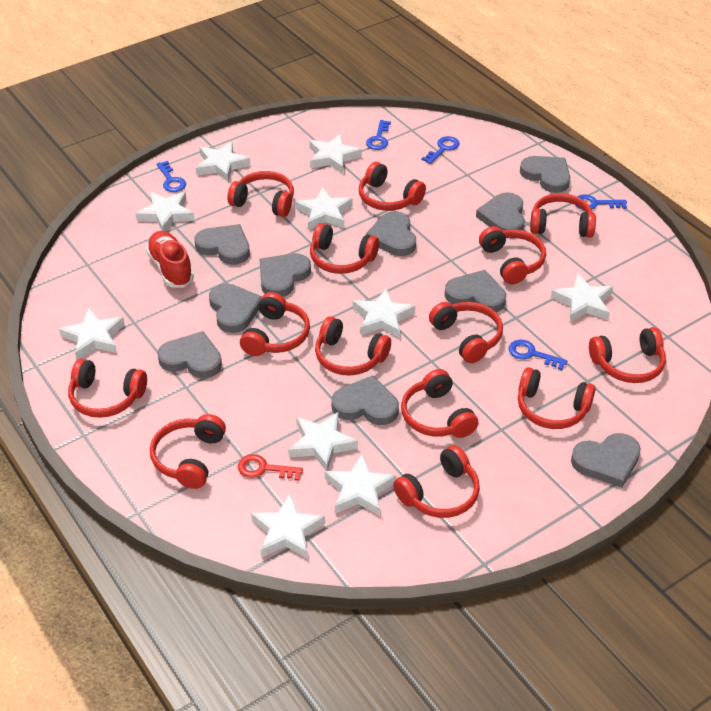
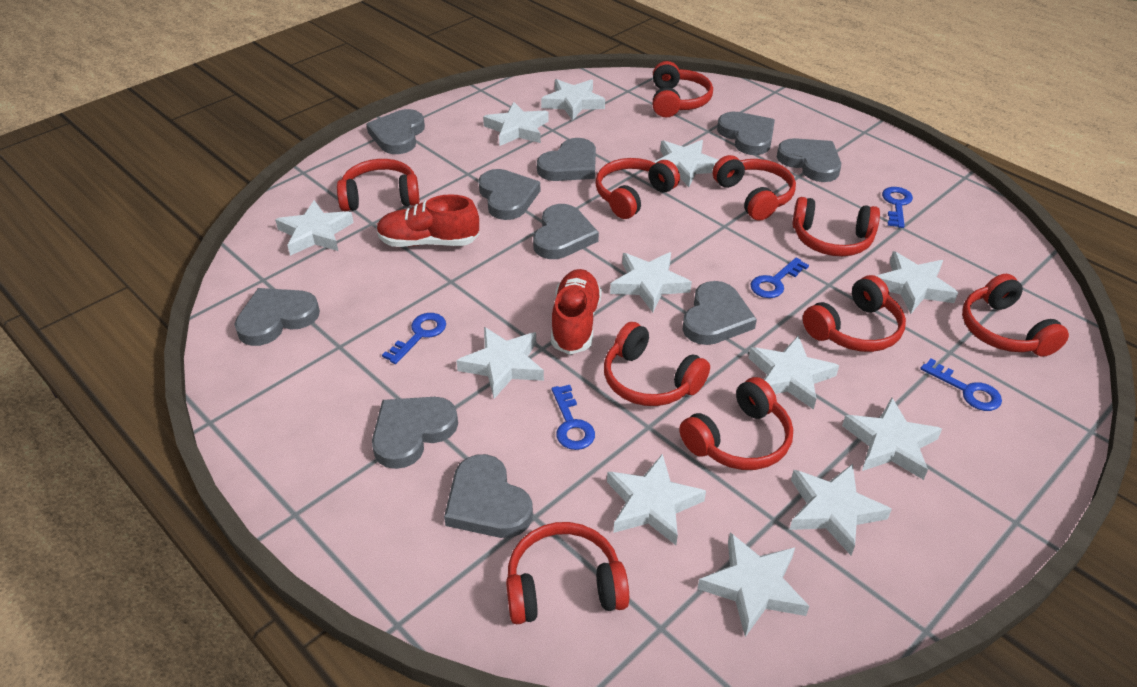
red headphones: 14 -> 10
red key: 1 -> 0
red shoe: 1 -> 2
white star: 10 -> 12

